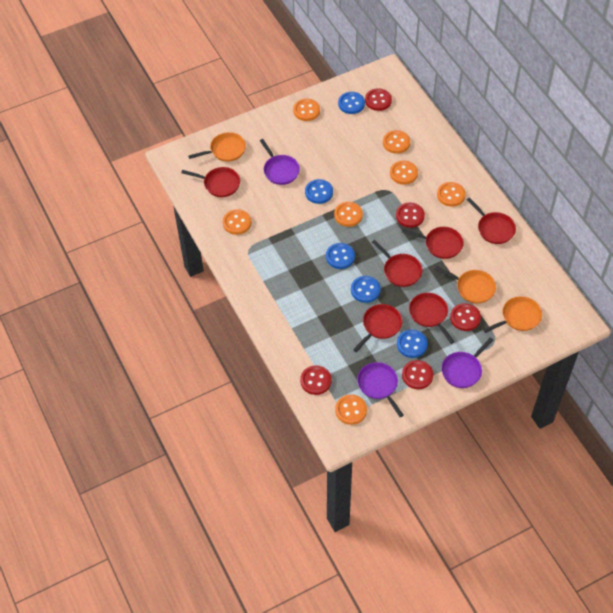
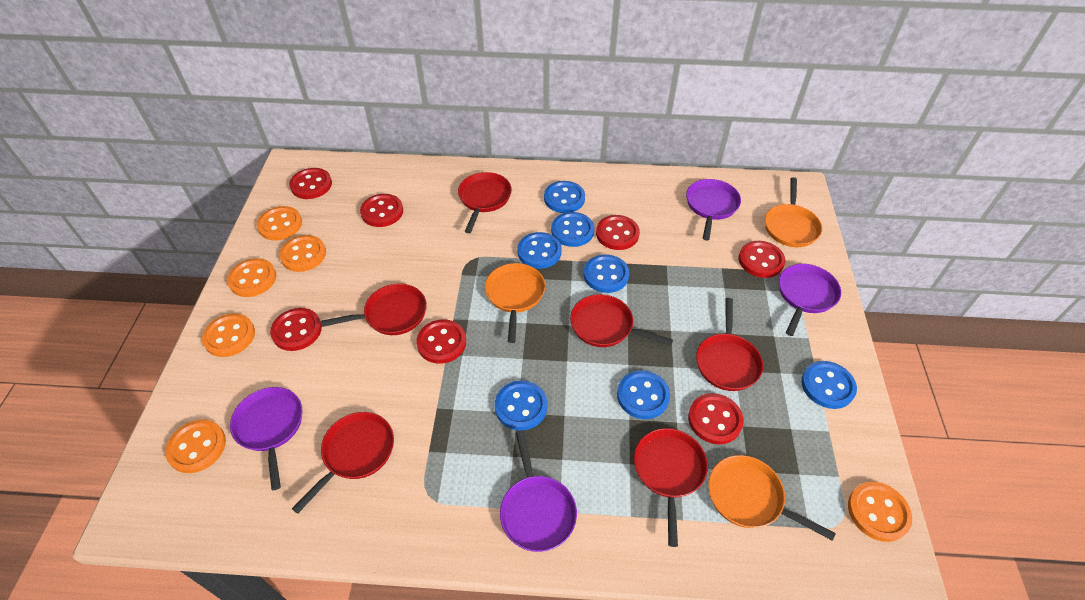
blue button: 5 -> 7
orange button: 7 -> 6
purple pan: 3 -> 4
red button: 5 -> 7

